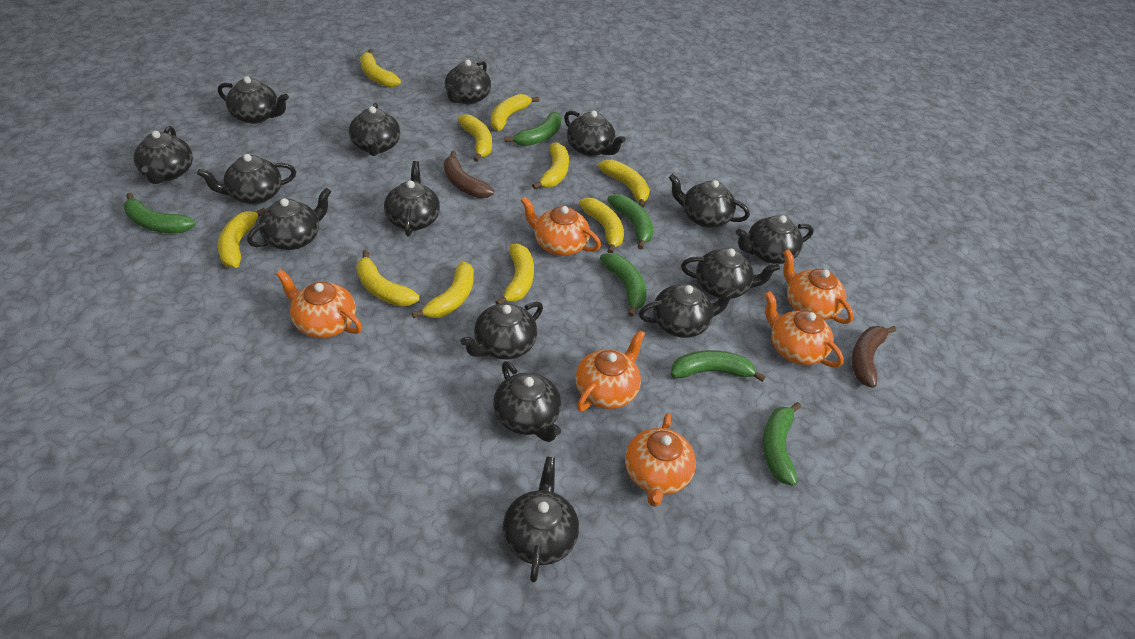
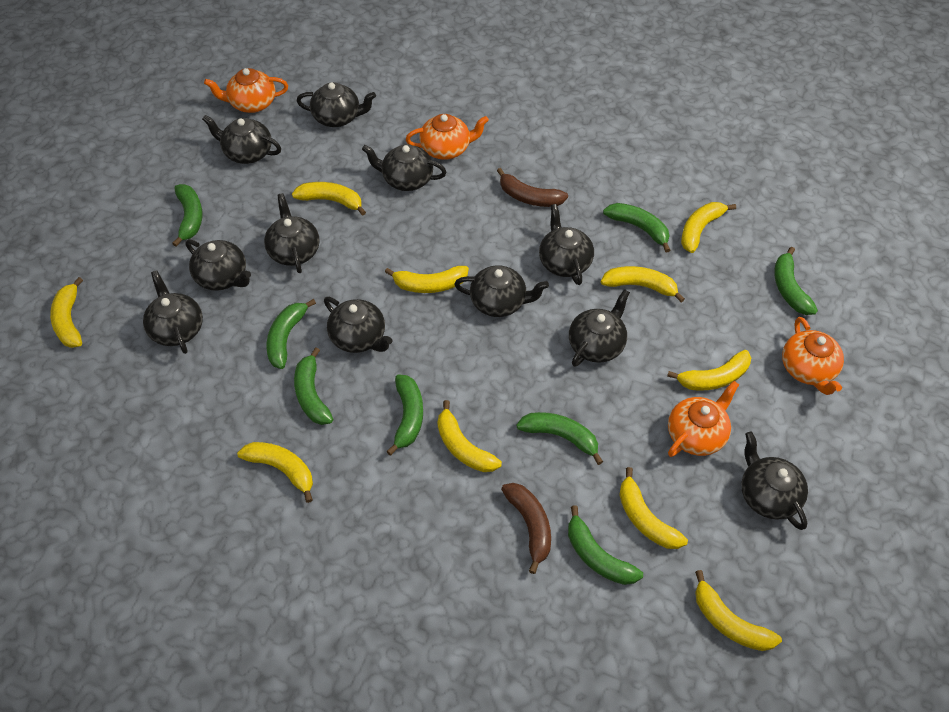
black teapot: 15 -> 11
green banana: 6 -> 8
orange teapot: 6 -> 4

